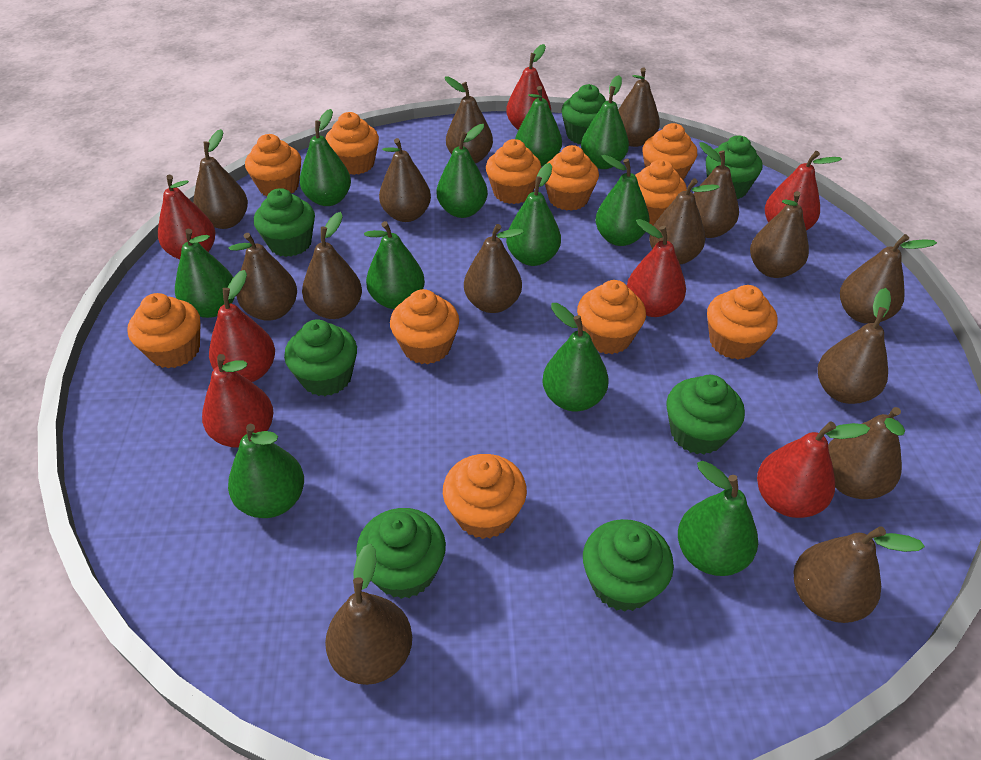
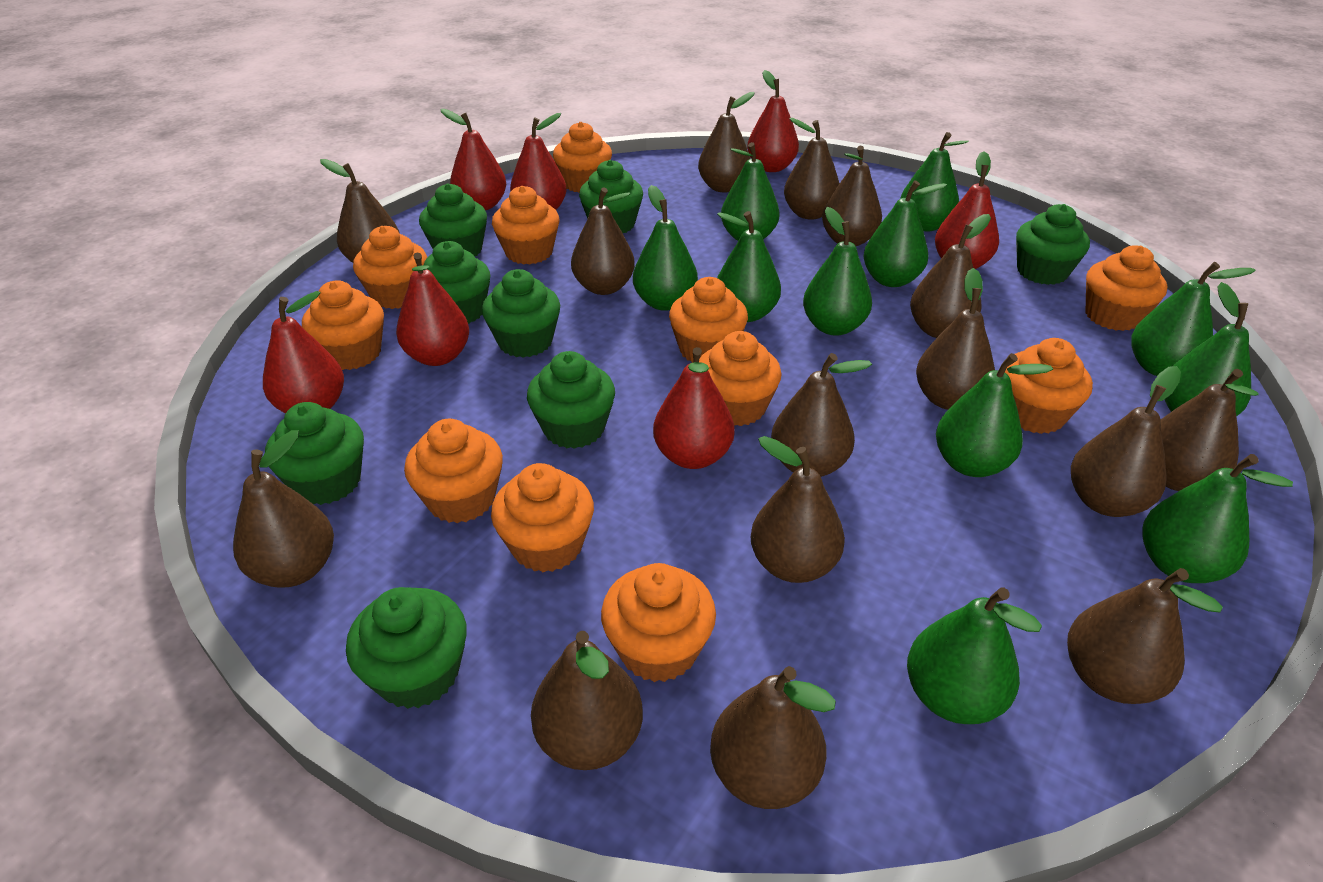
green cupcake: 7 -> 8

